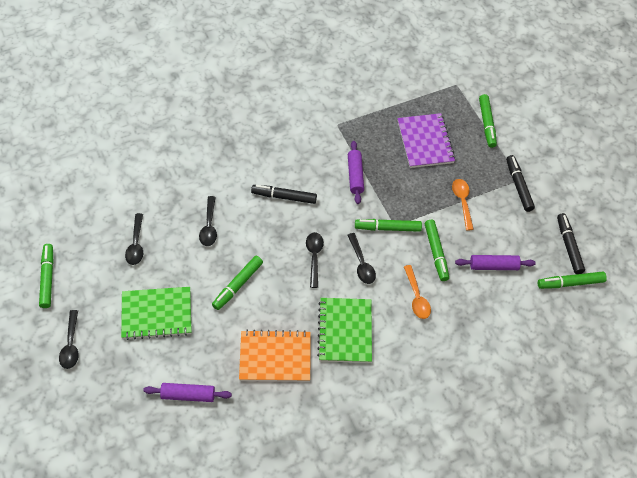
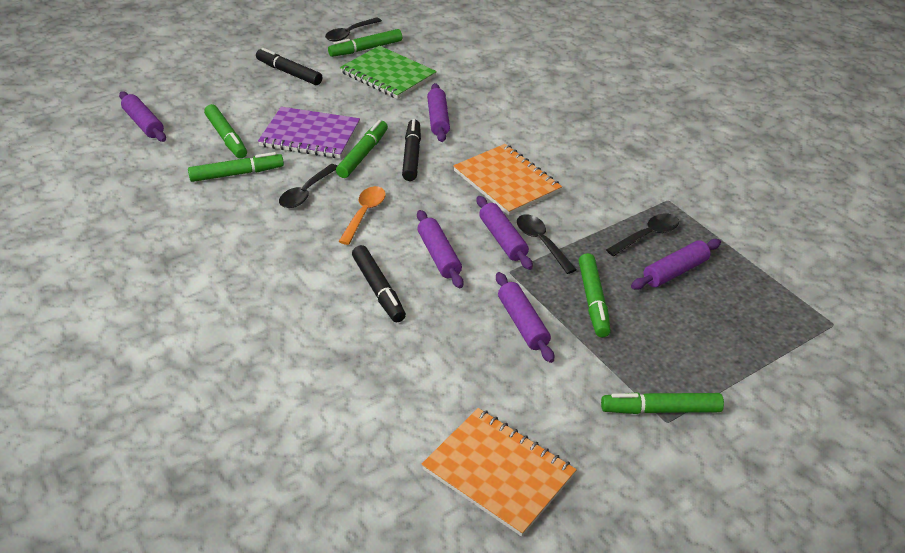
black spoon: 5 -> 4
green notebook: 2 -> 1
orange notebook: 1 -> 2
orange spoon: 2 -> 1
purple rolling pin: 3 -> 6

